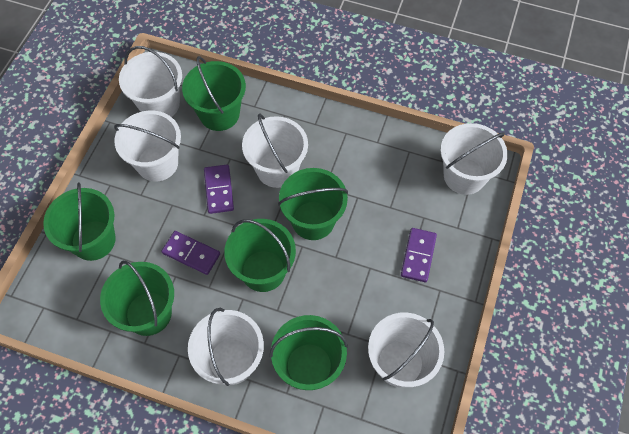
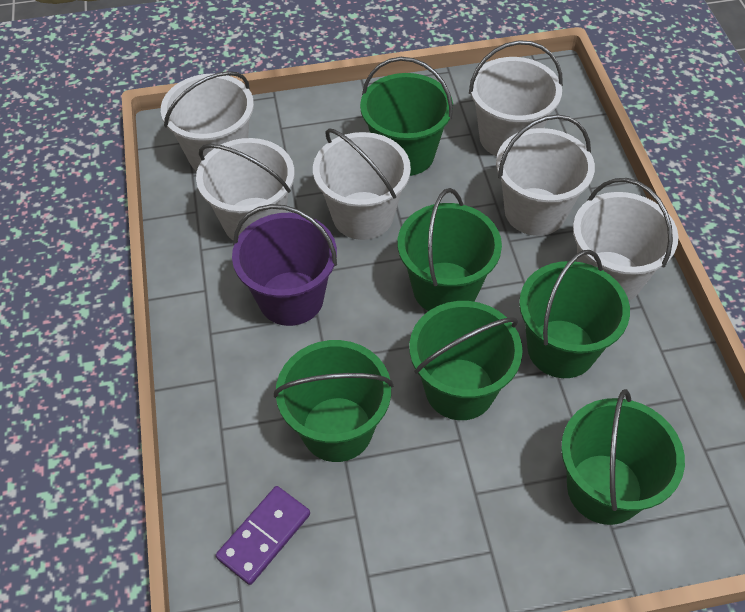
purple bucket: 0 -> 1
purple domino: 3 -> 1

